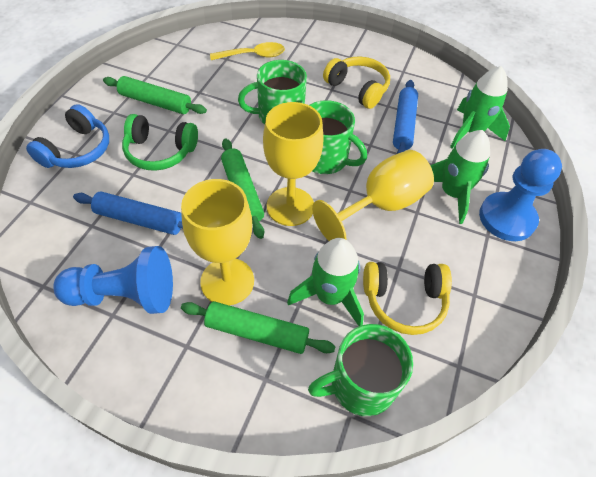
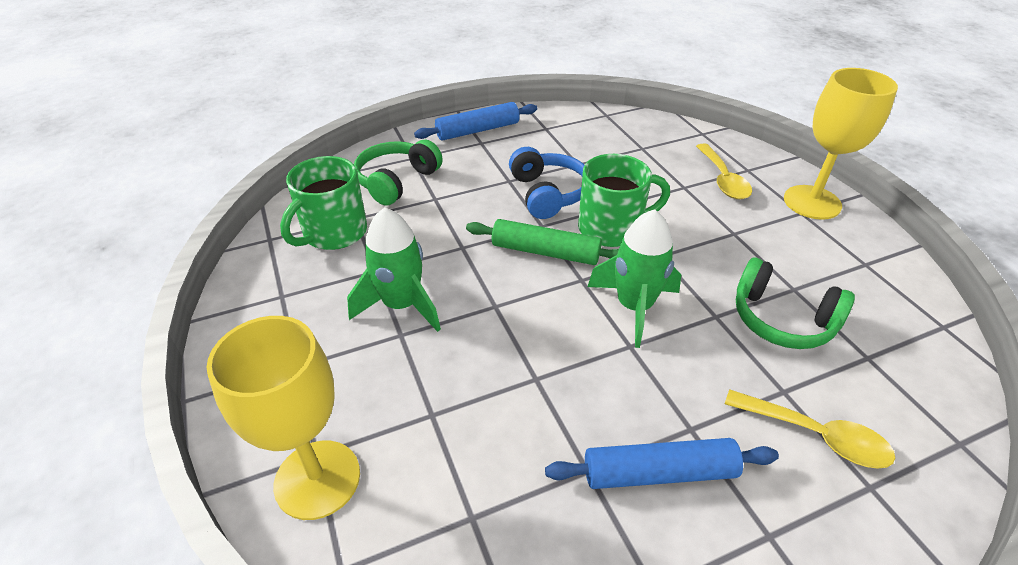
blue pawn: 2 -> 0
green headphones: 1 -> 2
green mug: 3 -> 2
green rocket: 3 -> 2
green rolling pin: 3 -> 1
yellow goblet: 3 -> 2
yellow headphones: 2 -> 0
yellow spoon: 1 -> 2

